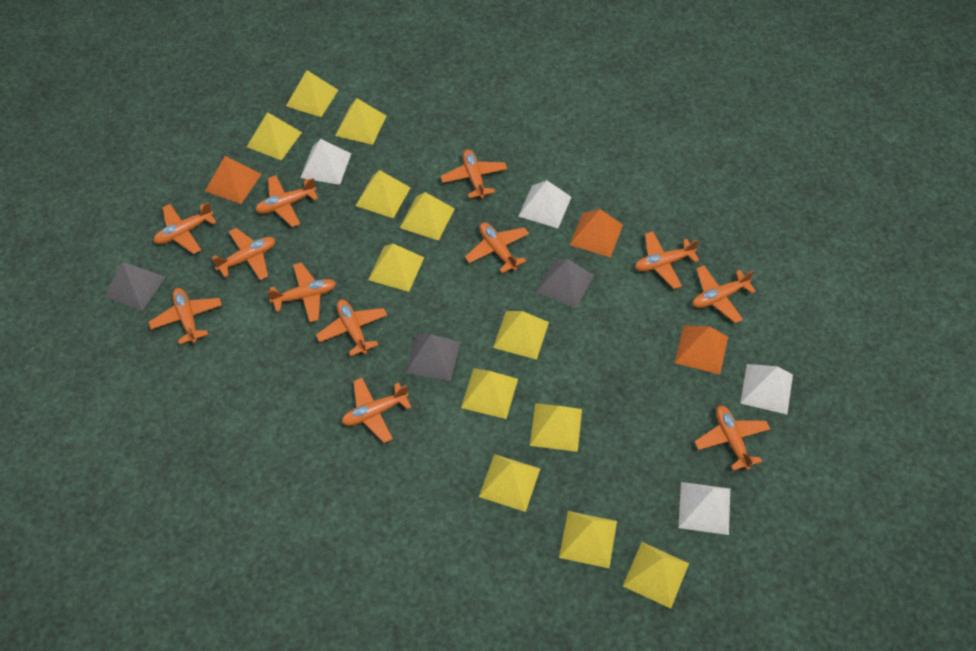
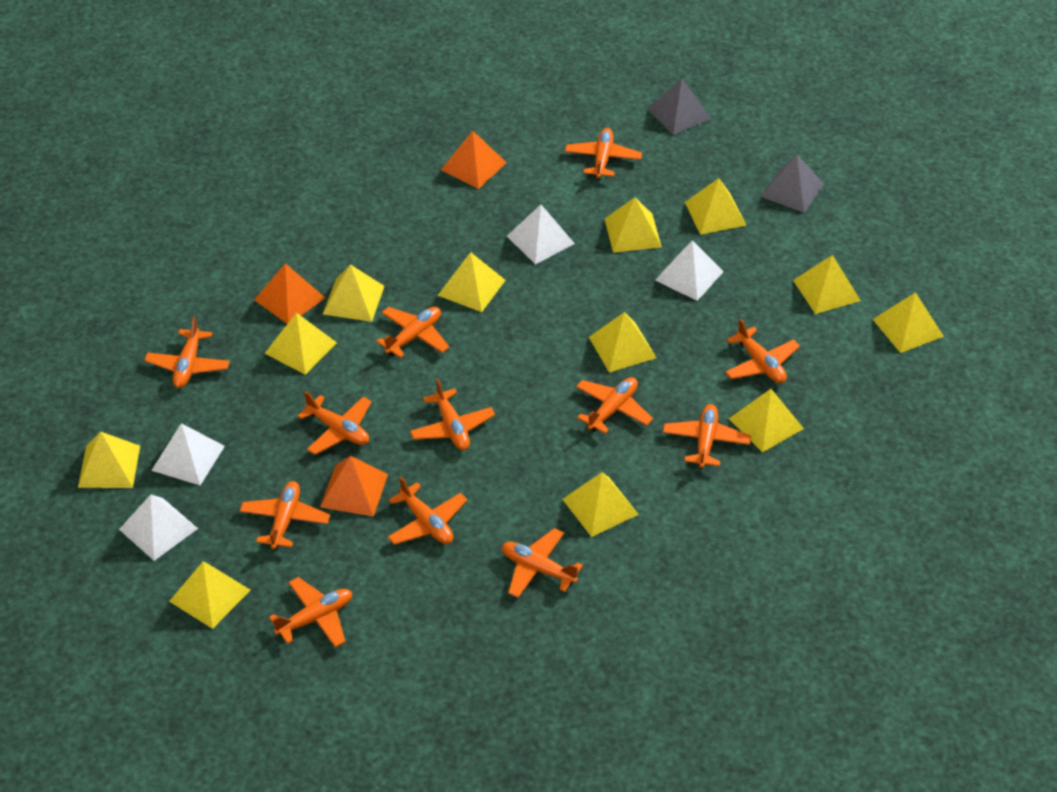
grey pyramid: 3 -> 2

